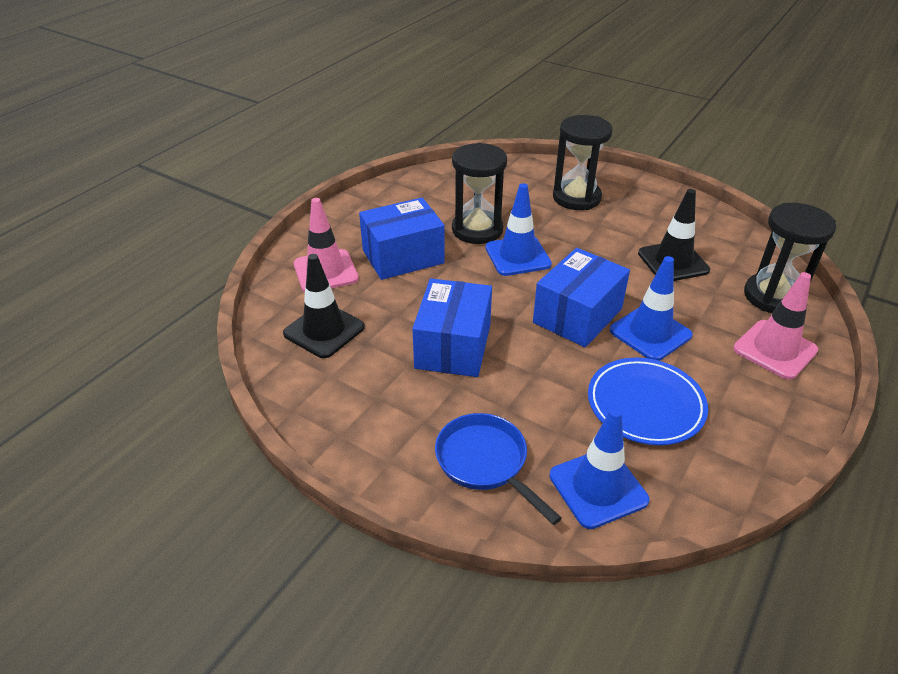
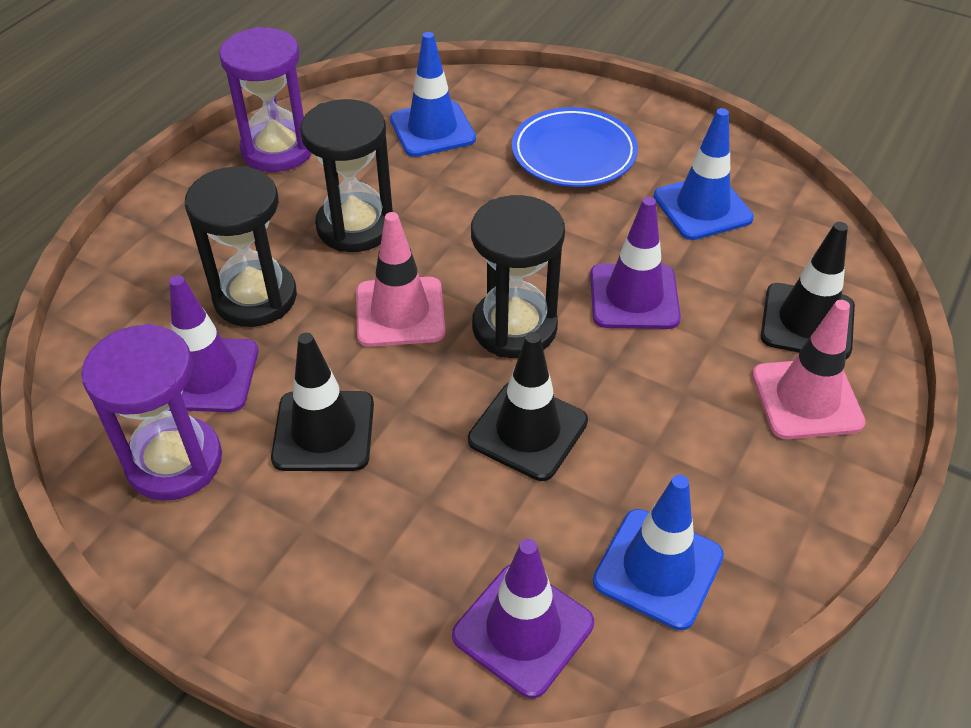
black traffic cone: 2 -> 3
blue box: 3 -> 0
blue pan: 1 -> 0
purple hourglass: 0 -> 2
purple traffic cone: 0 -> 3

